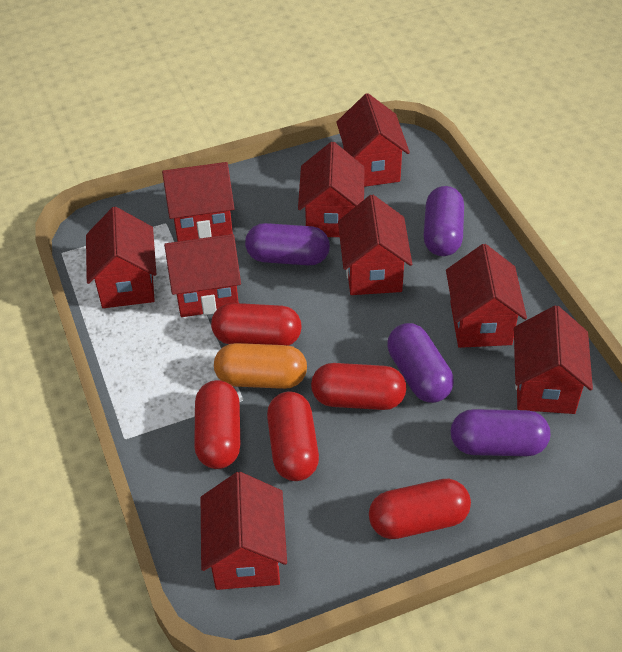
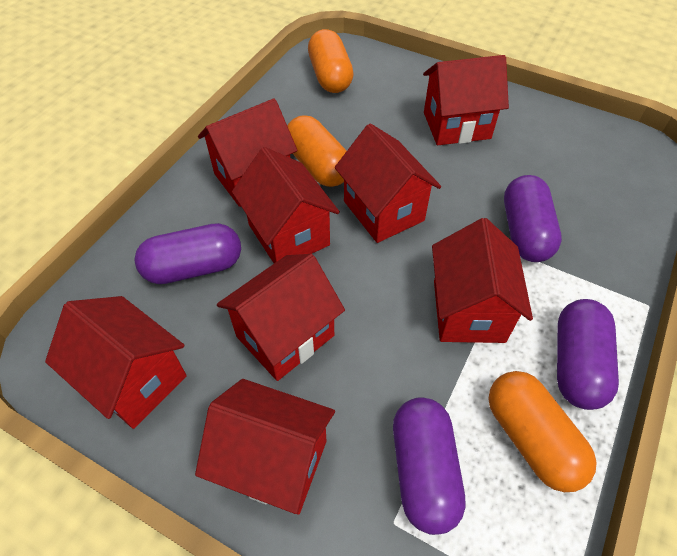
orange capsule: 1 -> 3
red capsule: 5 -> 0
red house: 9 -> 8

